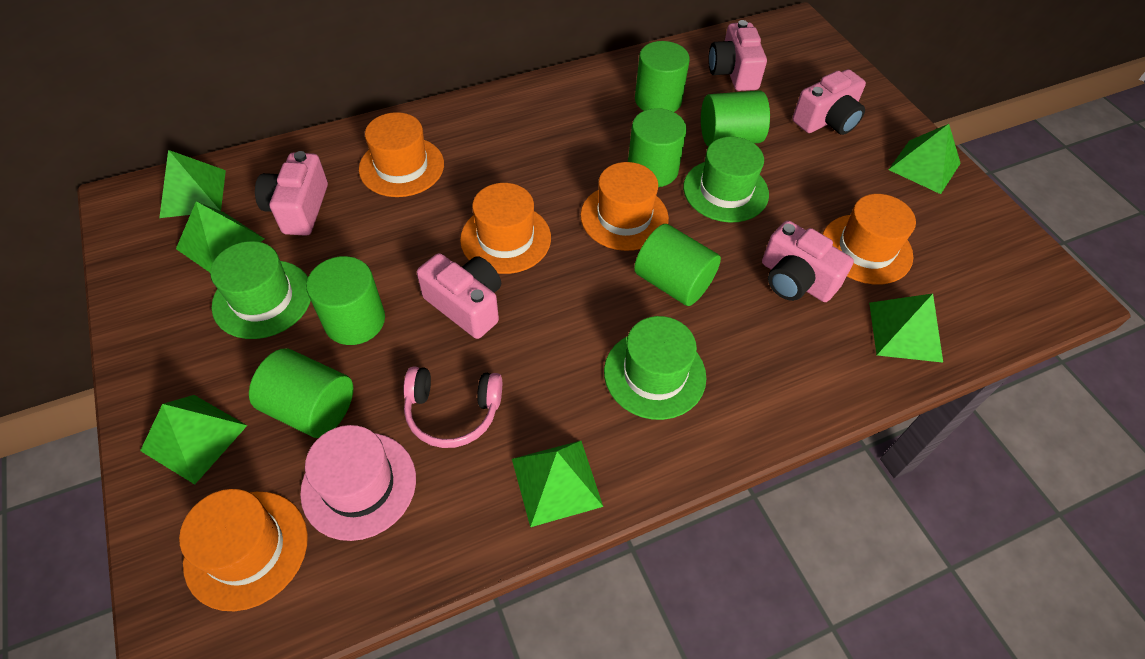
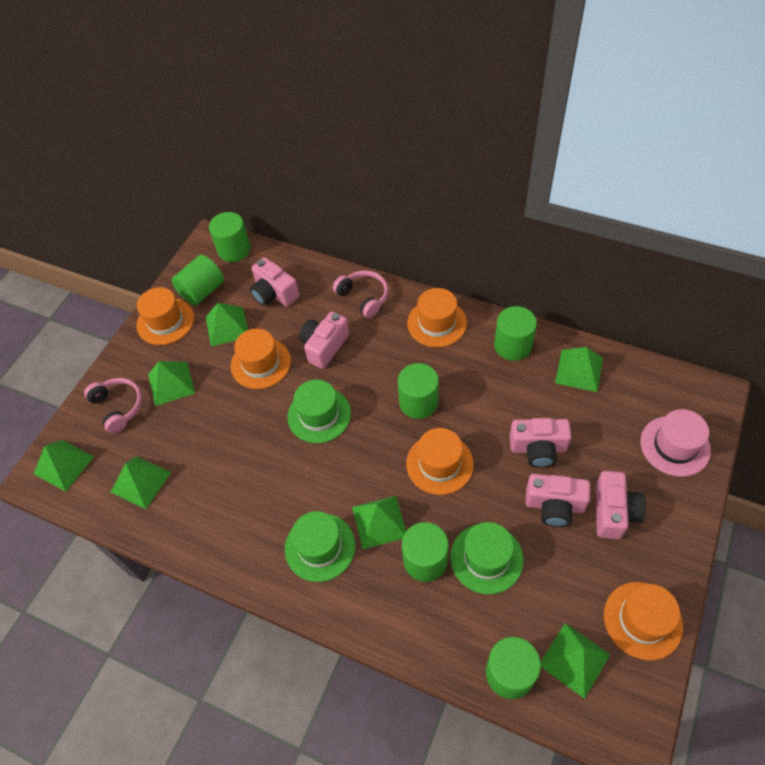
green pyramid: 6 -> 7
pink headphones: 1 -> 2

